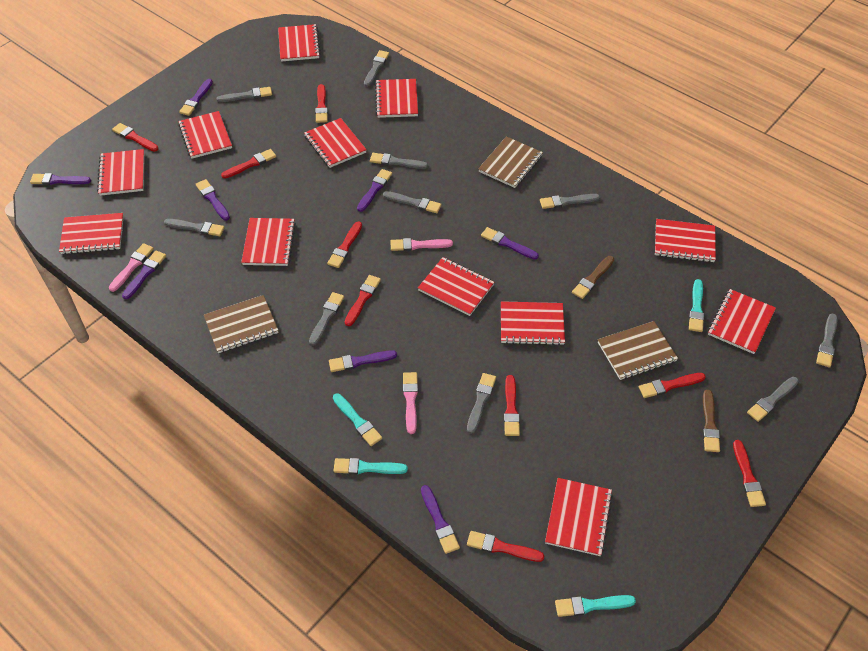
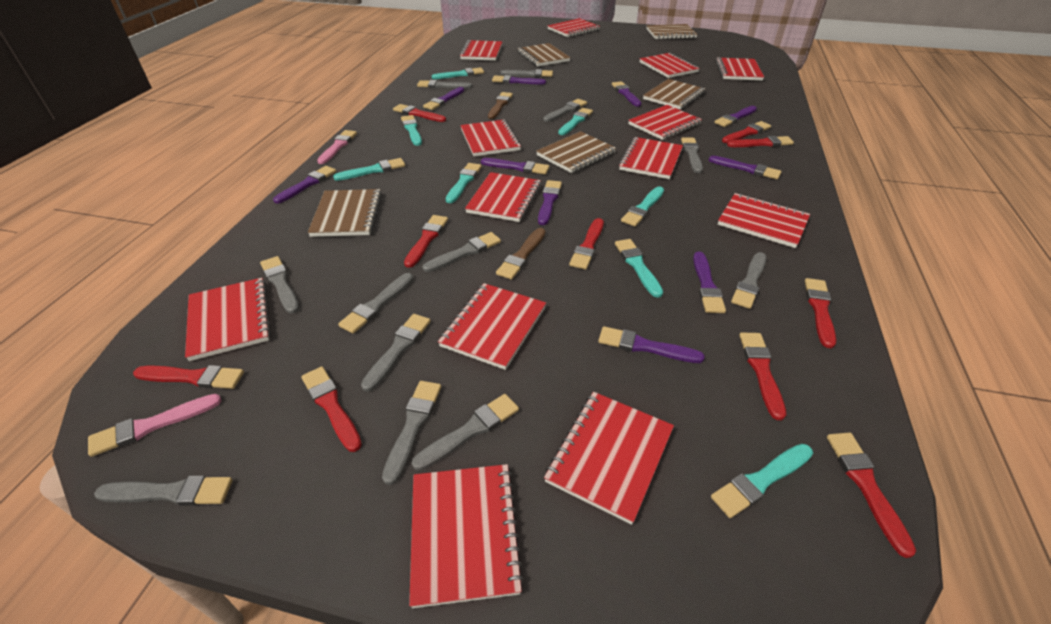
brown notebook: 3 -> 5
grey brush: 10 -> 12
pink brush: 3 -> 2
purple brush: 8 -> 10
red brush: 9 -> 10
red notebook: 12 -> 13
turquoise brush: 4 -> 8

